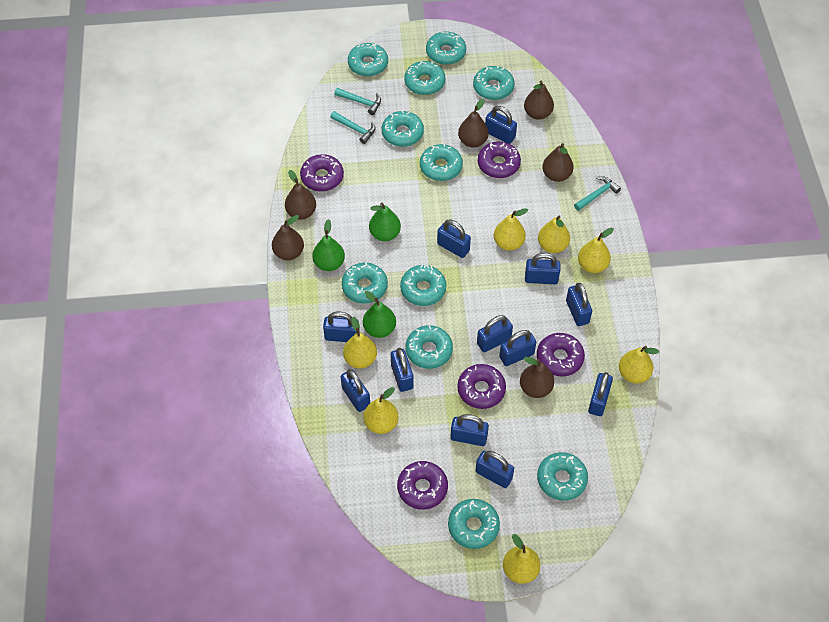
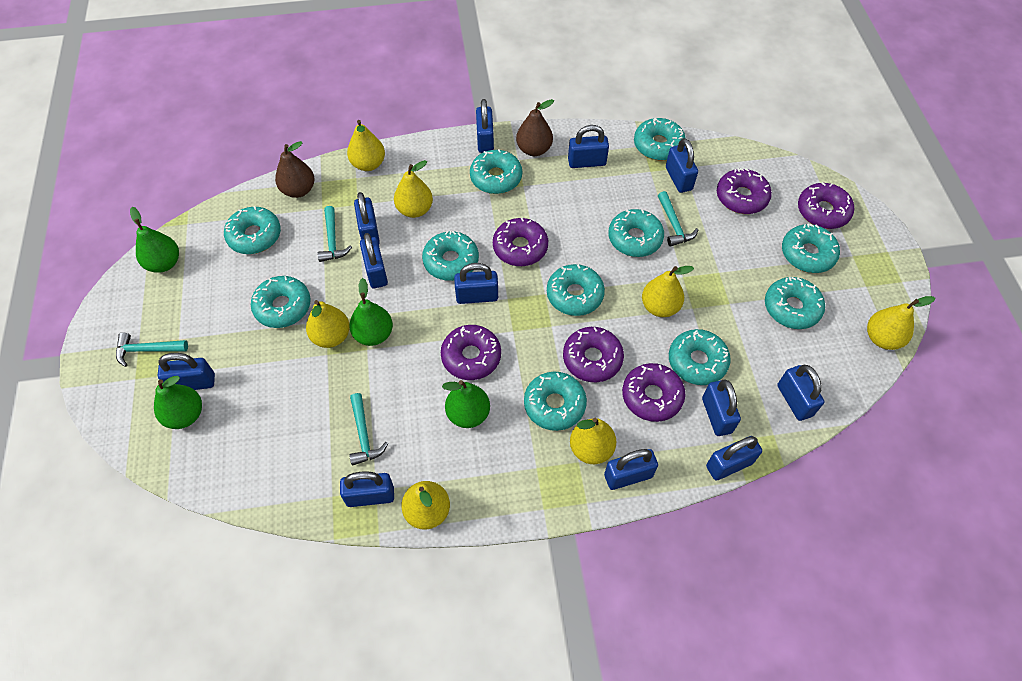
brown pear: 6 -> 2
green pear: 3 -> 4
purple donut: 5 -> 6
turquoise hammer: 3 -> 4

